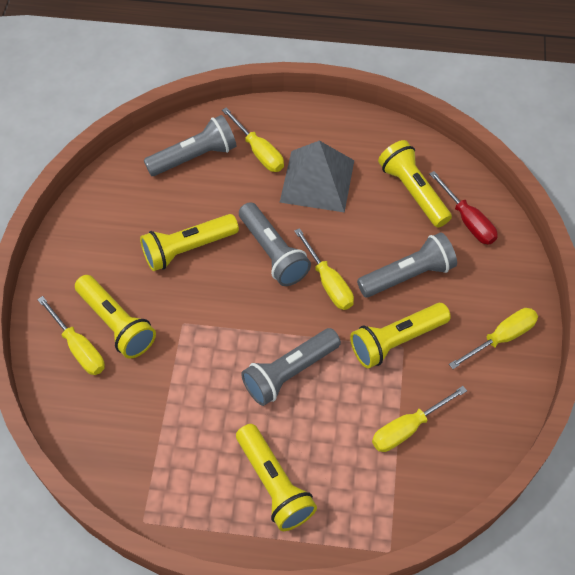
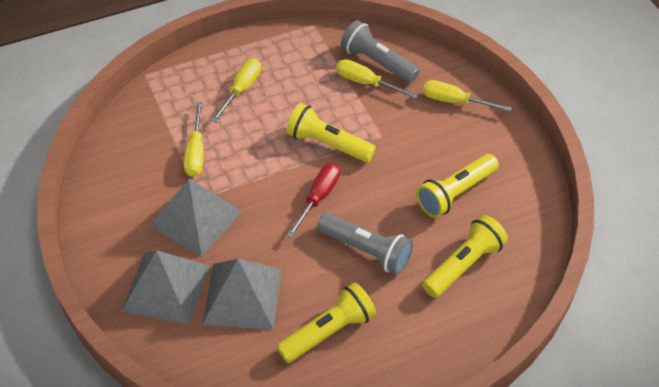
grey flashlight: 4 -> 2
grey pyramid: 1 -> 3
yellow flashlight: 5 -> 4
yellow screwdriver: 5 -> 4

